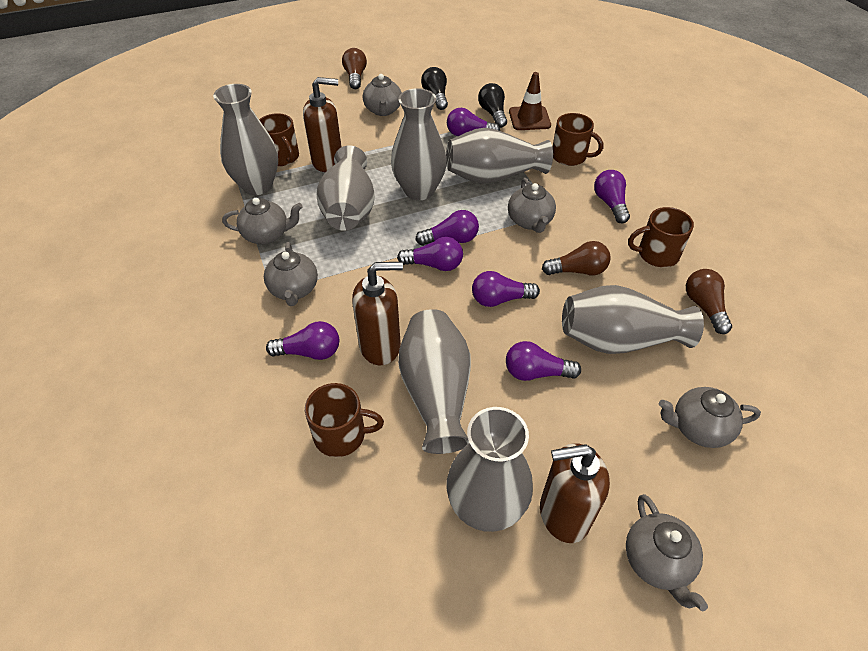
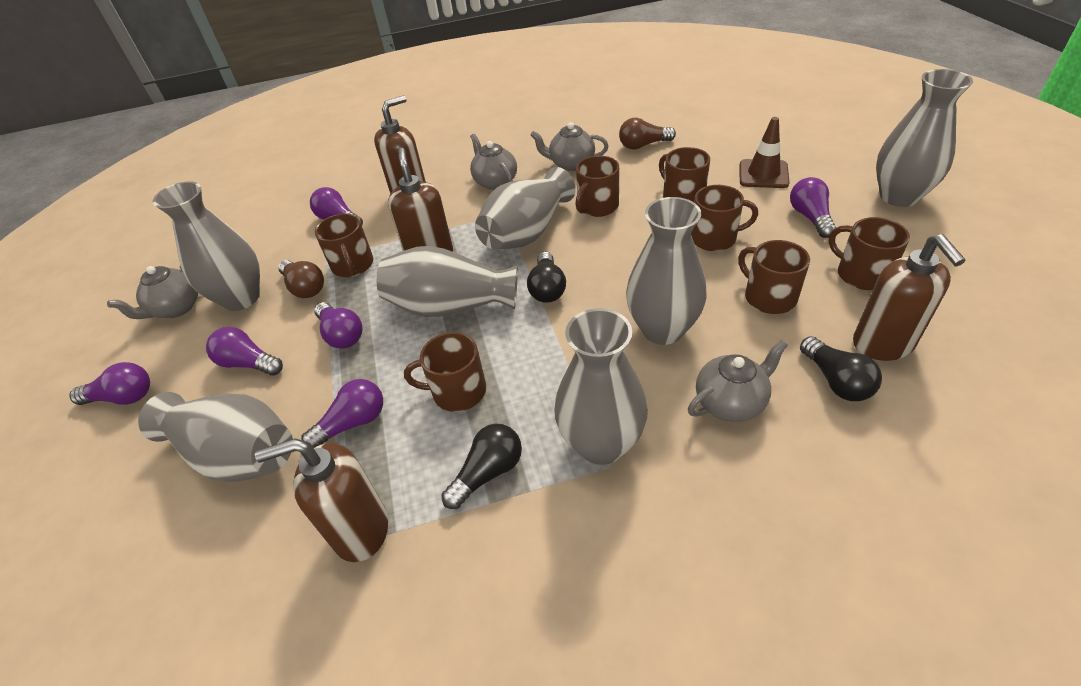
black light bulb: 2 -> 3
brown light bulb: 3 -> 2
brown mug: 4 -> 7
brown soap dispenser: 3 -> 4
grey teapot: 6 -> 4
purple light bulb: 7 -> 6

